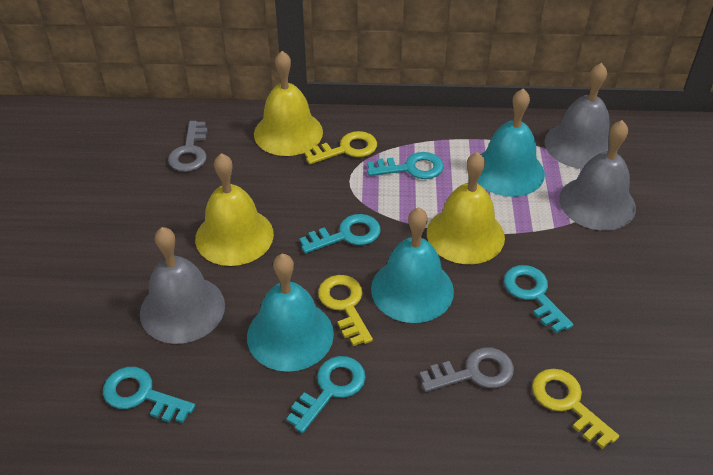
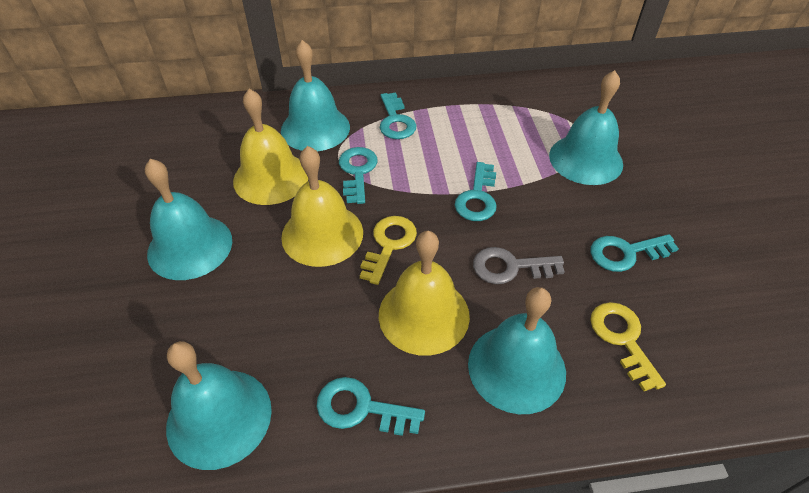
grey bell: 3 -> 0
grey key: 2 -> 1
turquoise bell: 3 -> 5
yellow key: 3 -> 2

